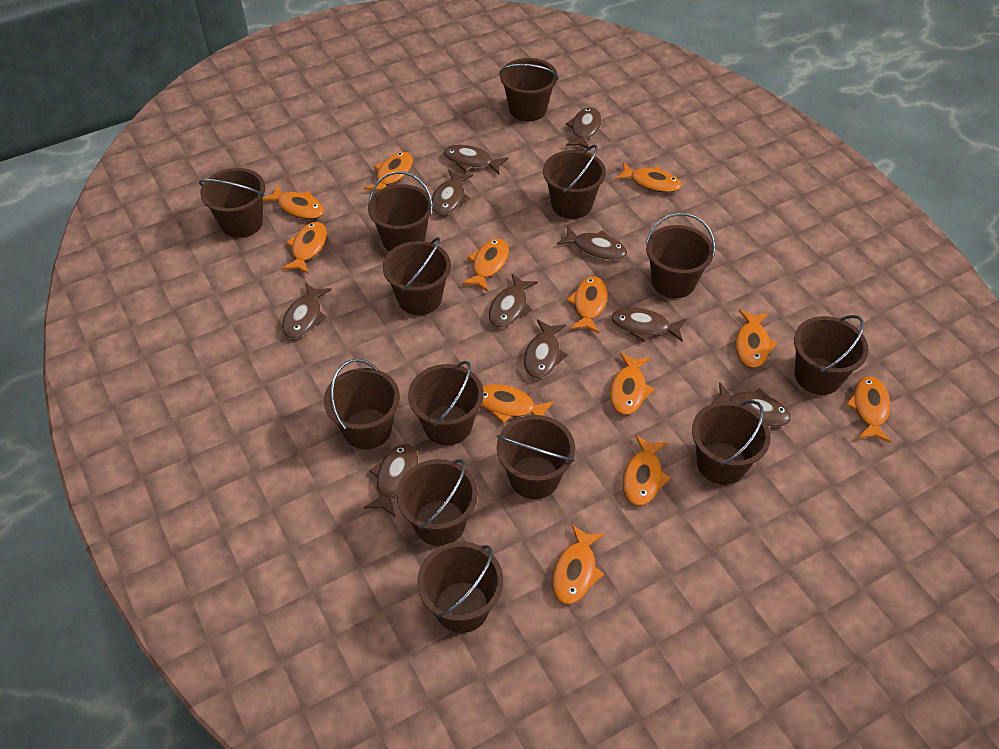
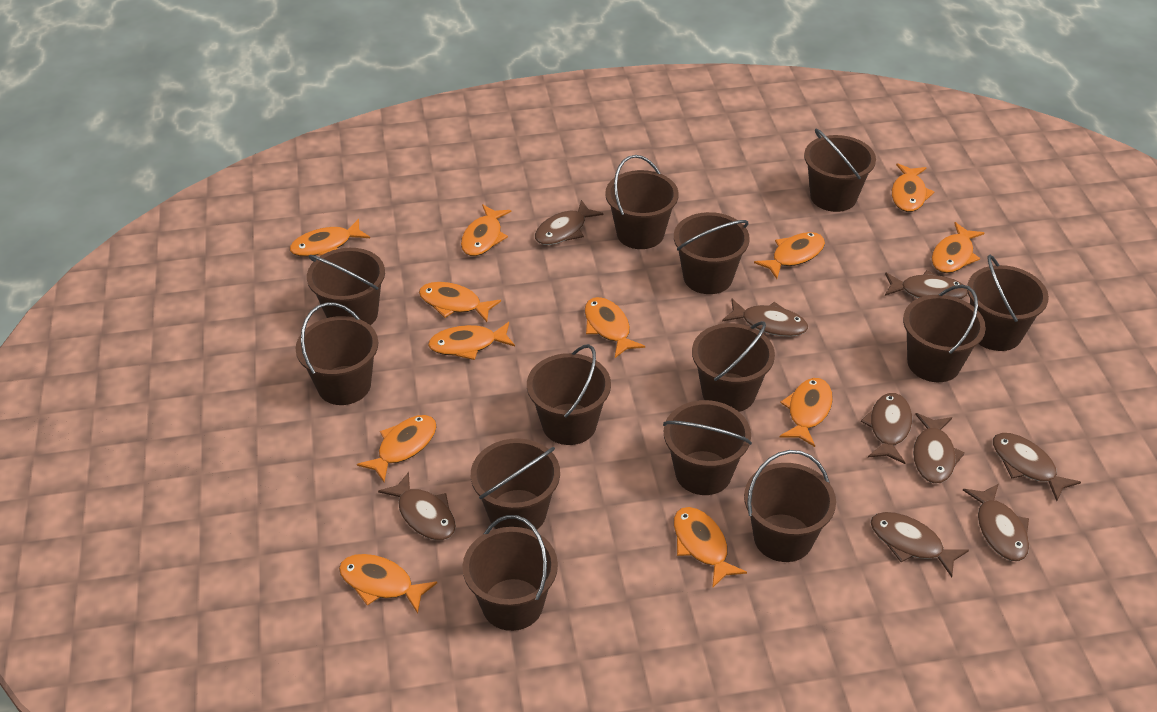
brown fish: 10 -> 9

